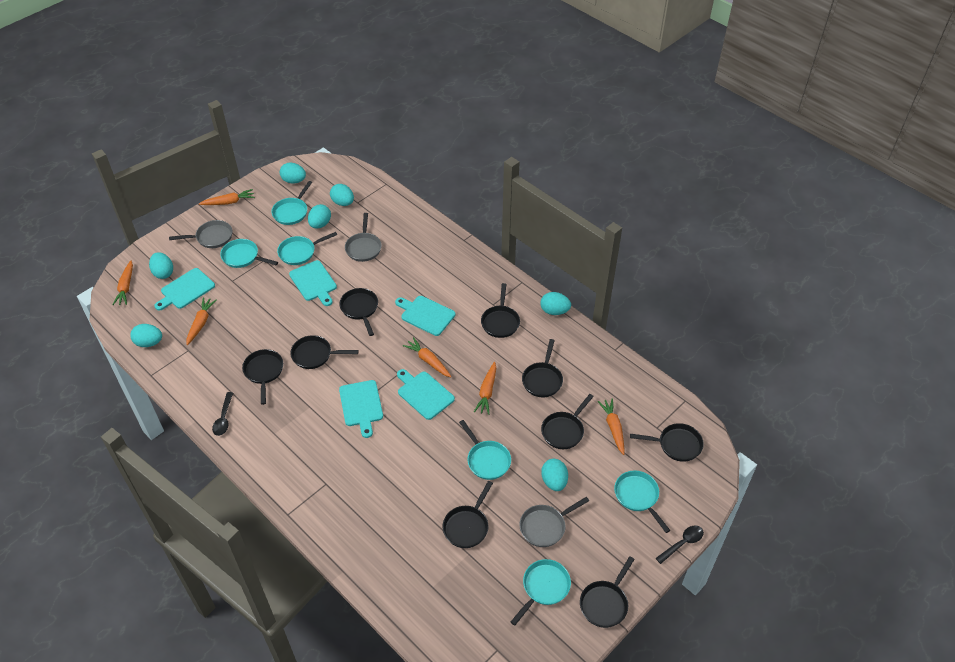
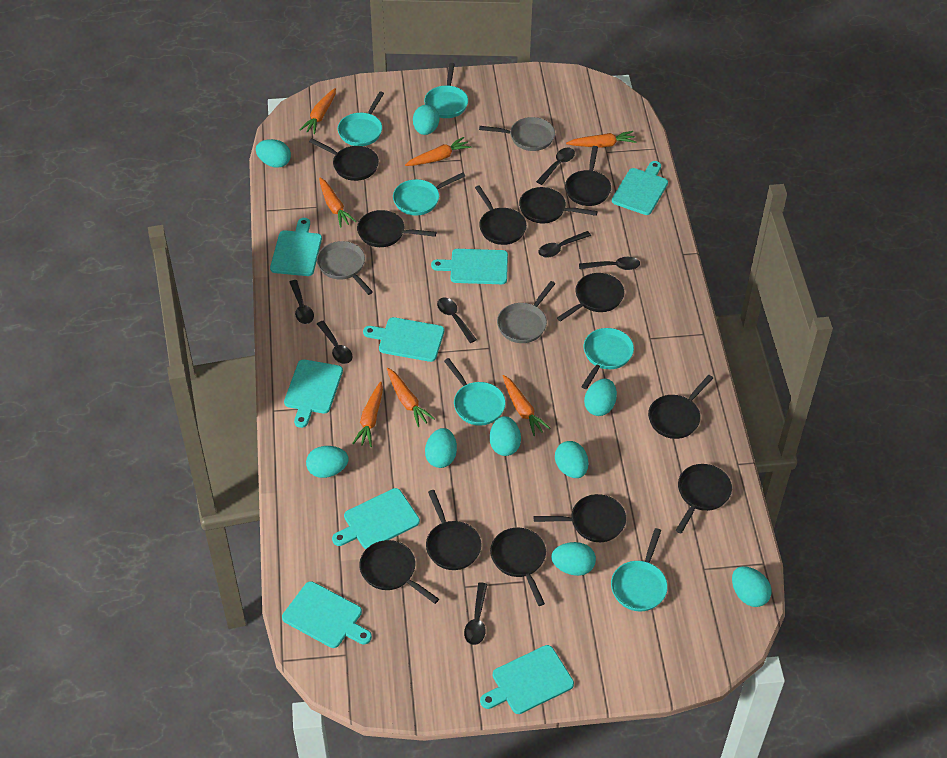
black pan: 9 -> 12
black spoon: 2 -> 7
orange carrot: 6 -> 7
turquoise cutting board: 5 -> 8
turquoise egg: 7 -> 9

